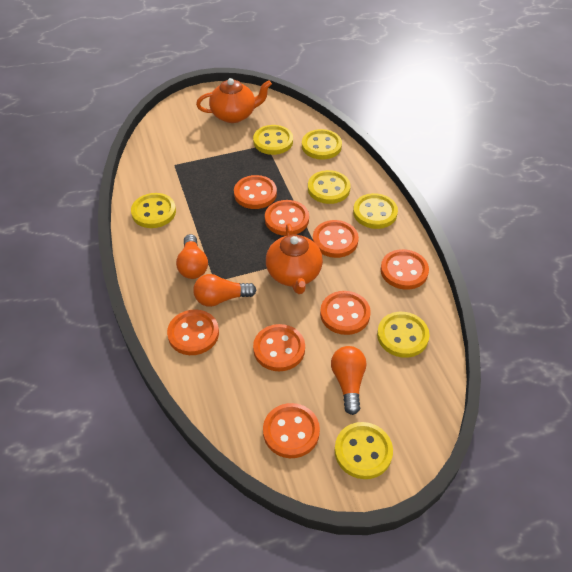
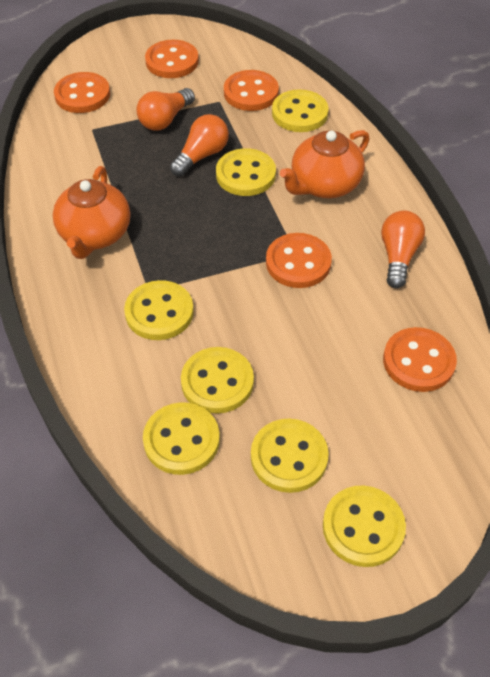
orange button: 8 -> 5

